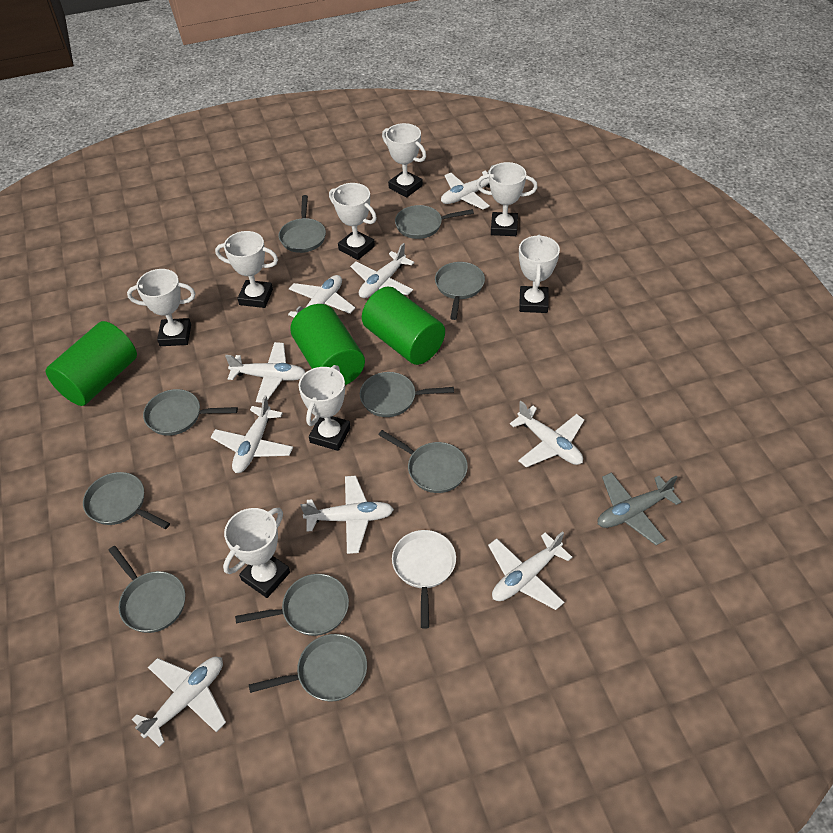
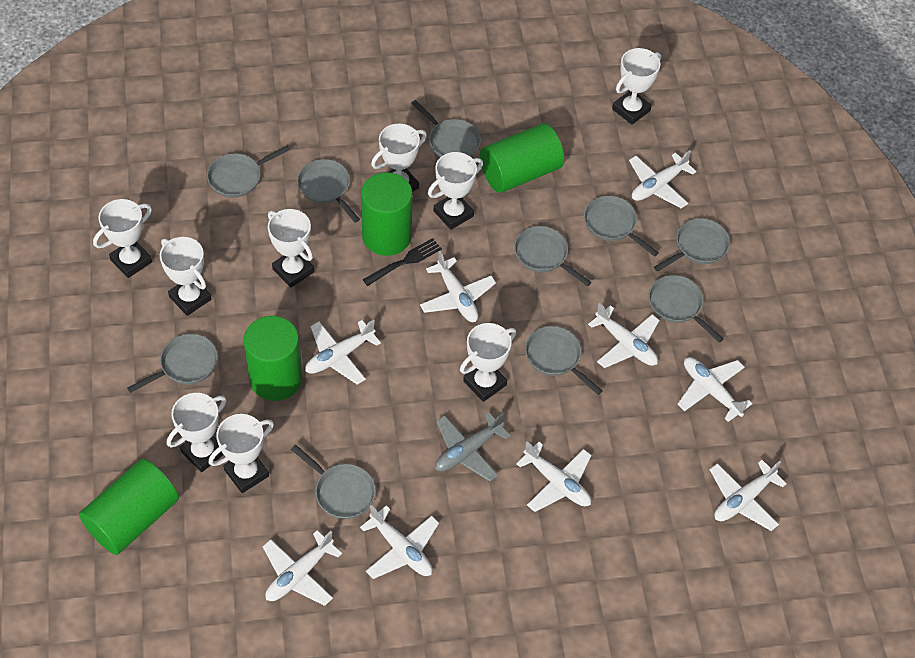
black fork: 0 -> 1
green cylinder: 3 -> 4
white pan: 1 -> 0
white trophy: 8 -> 9

